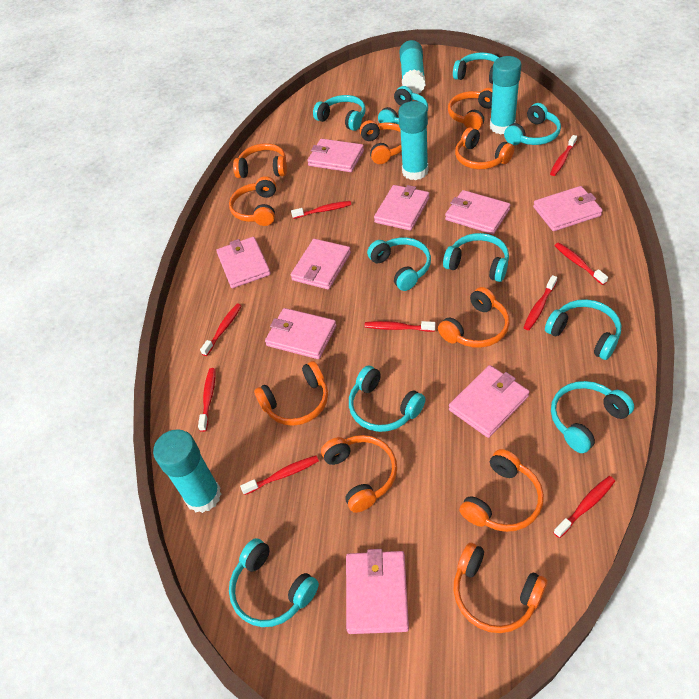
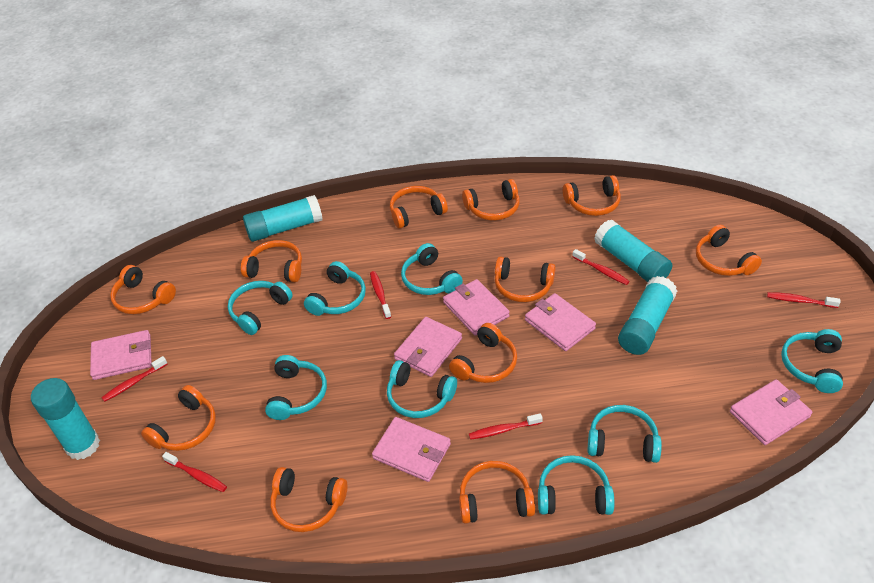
orange headphones: 10 -> 11
pink wallet: 9 -> 6
red toothbrush: 9 -> 6
turquoise headphones: 10 -> 8

